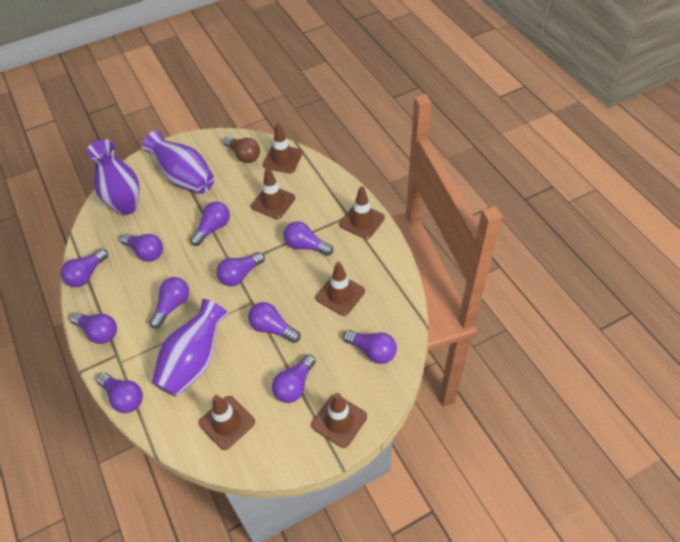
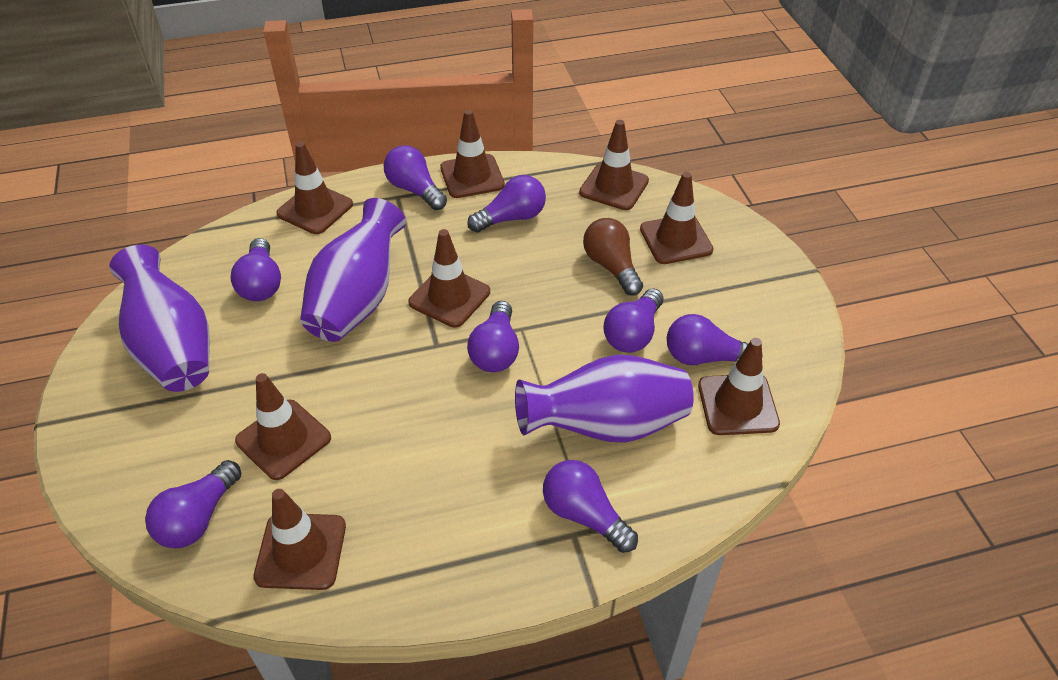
brown traffic cone: 6 -> 8
purple light bulb: 11 -> 8

